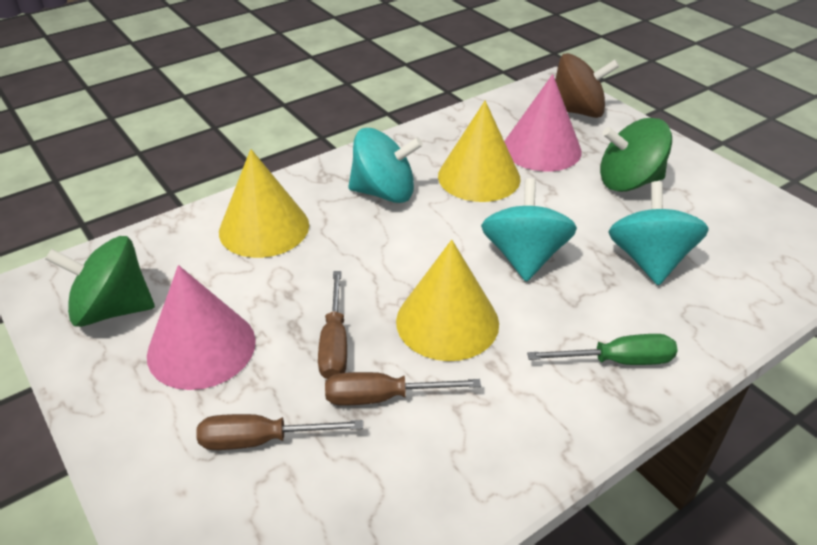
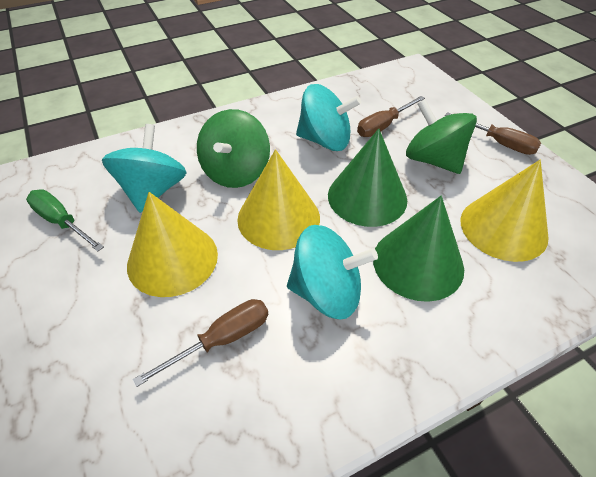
brown spinning top: 1 -> 0
green cone: 0 -> 2
pink cone: 2 -> 0

